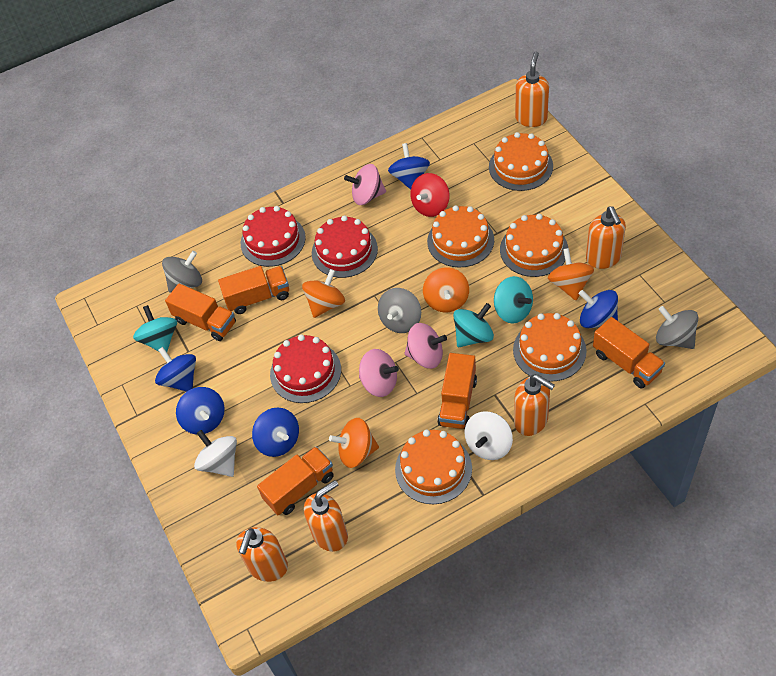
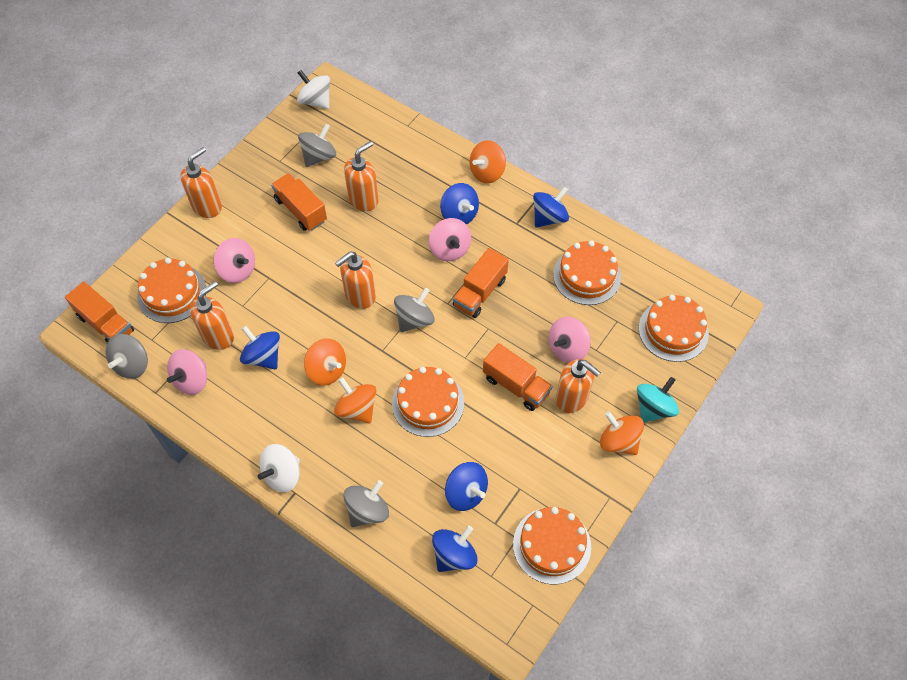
grey spinning top: 3 -> 4
orange truck: 5 -> 4
pink spinning top: 3 -> 4
red cake: 3 -> 0
red spinning top: 1 -> 0
turquoise spinning top: 3 -> 1

